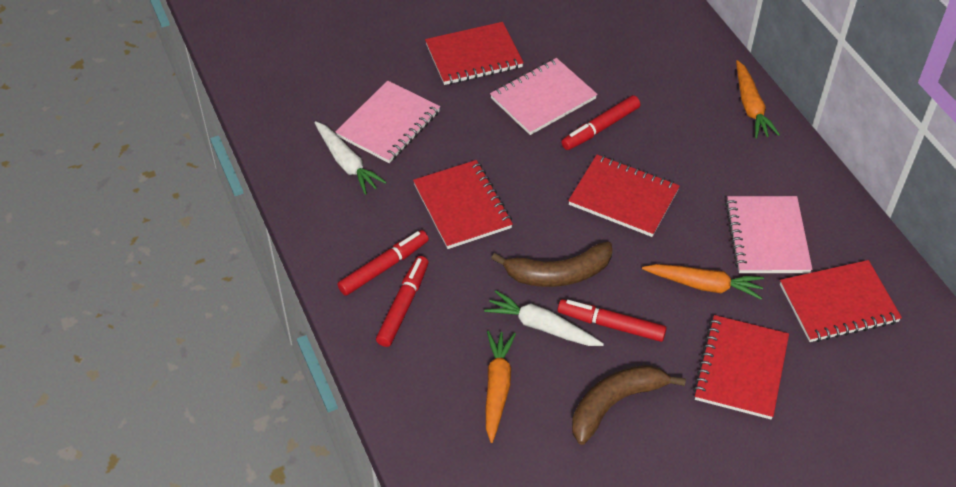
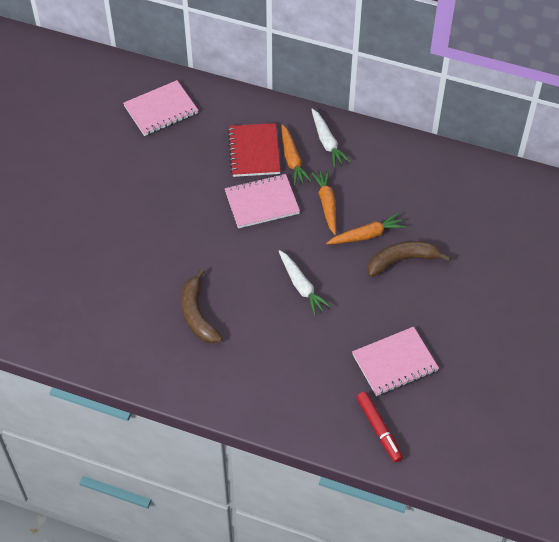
red marker: 4 -> 1
red notebook: 5 -> 1

